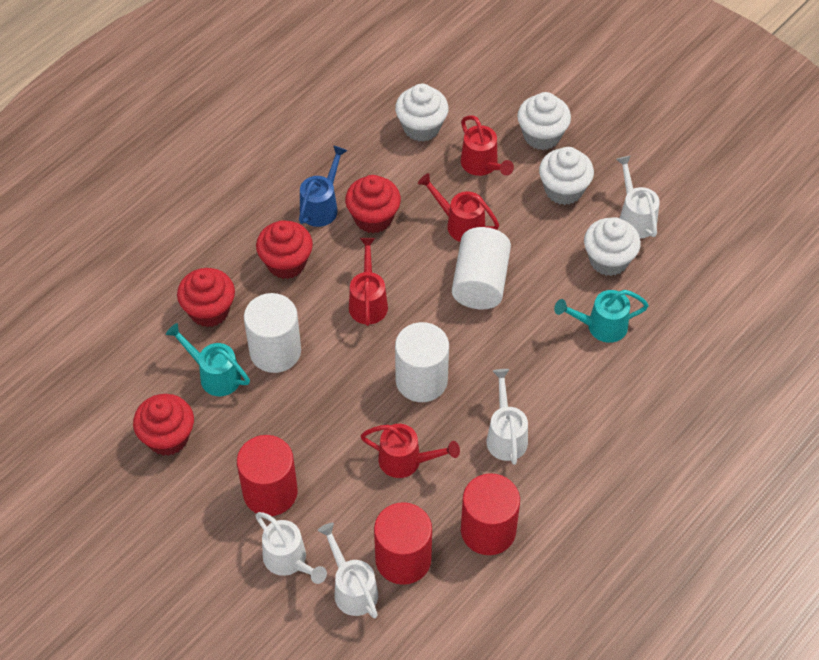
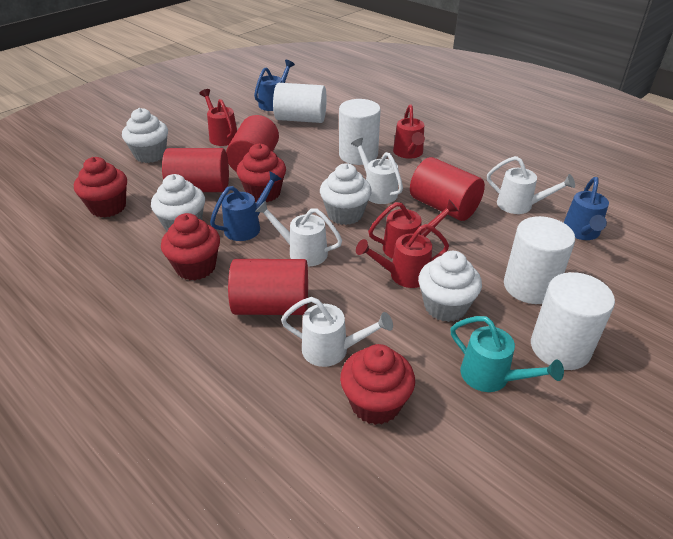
blue watering can: 1 -> 3
red cylinder: 3 -> 4
turquoise watering can: 2 -> 1
white cylinder: 3 -> 4

